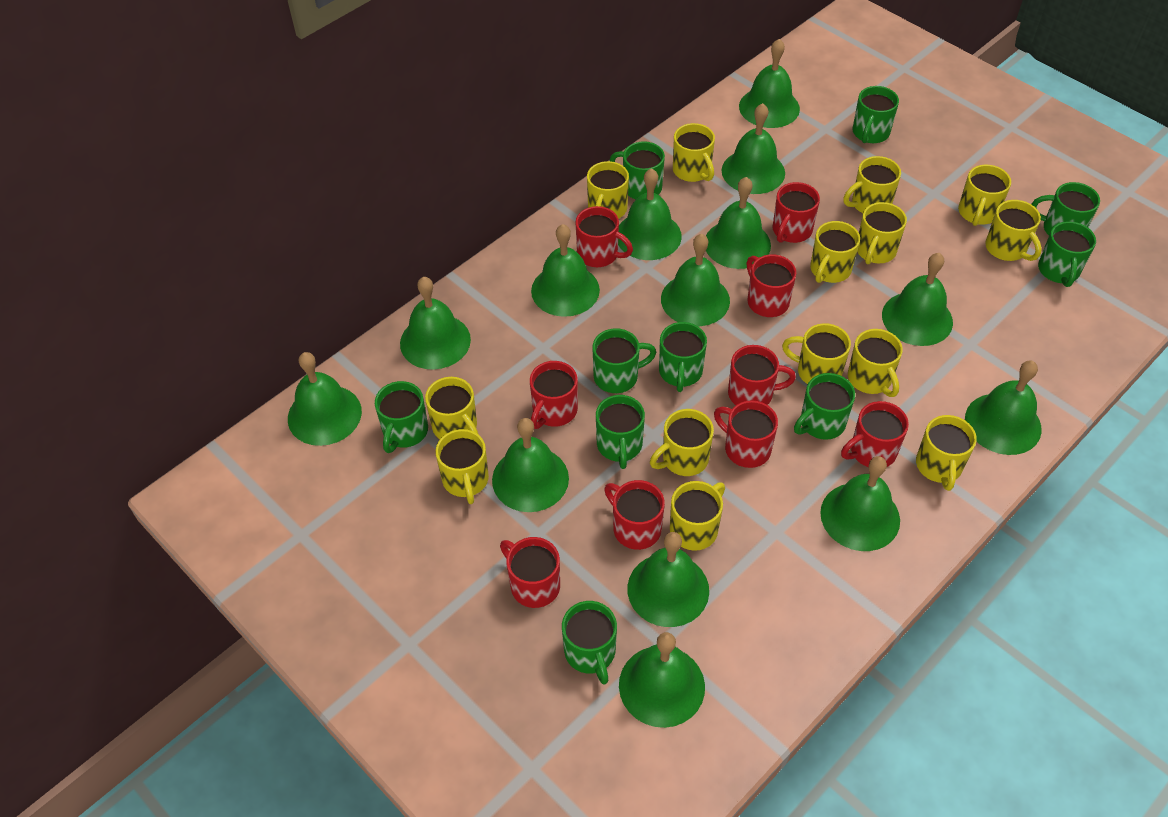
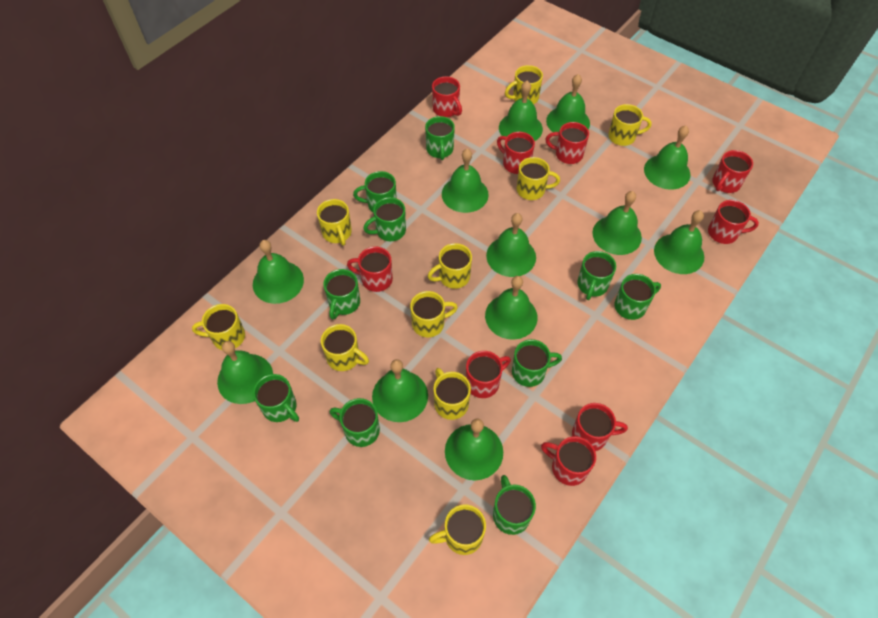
green bell: 14 -> 12
yellow mug: 14 -> 10

